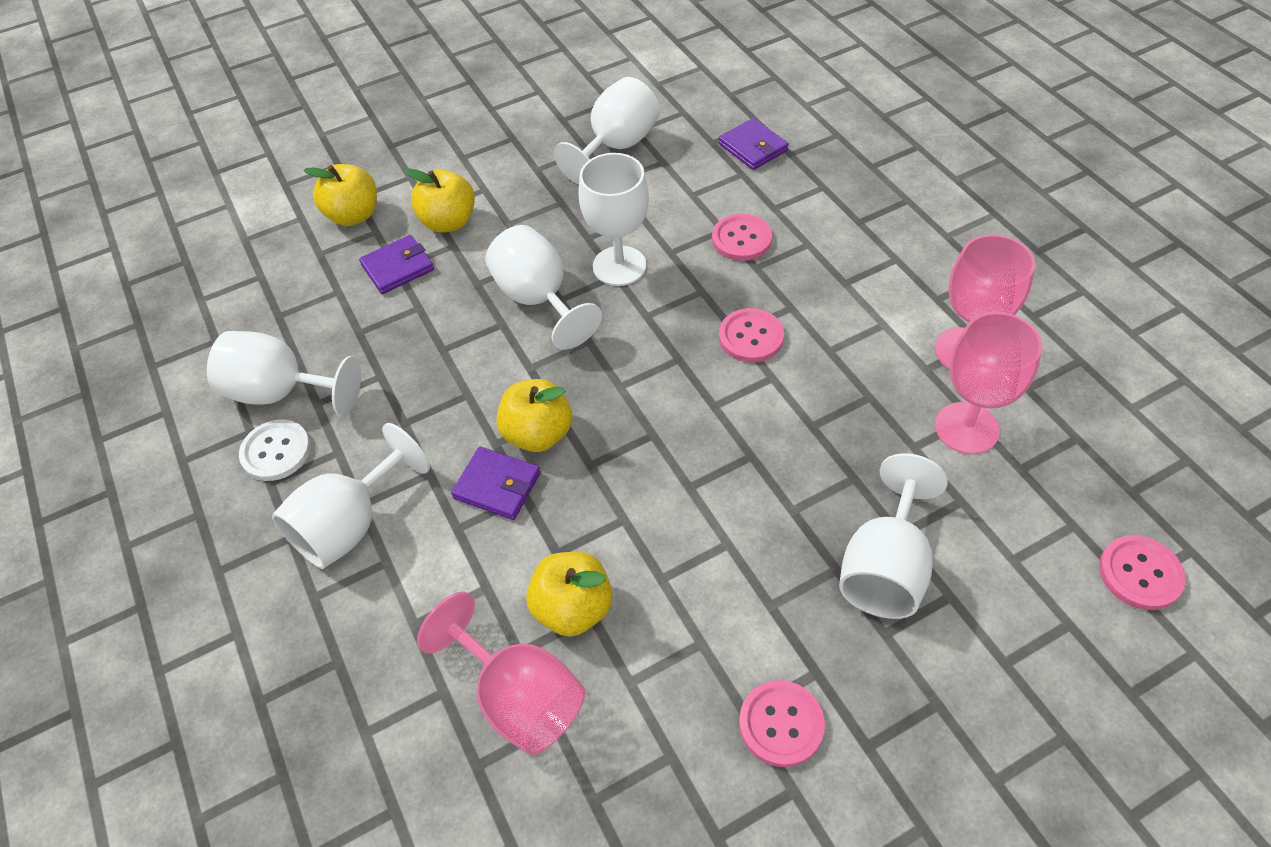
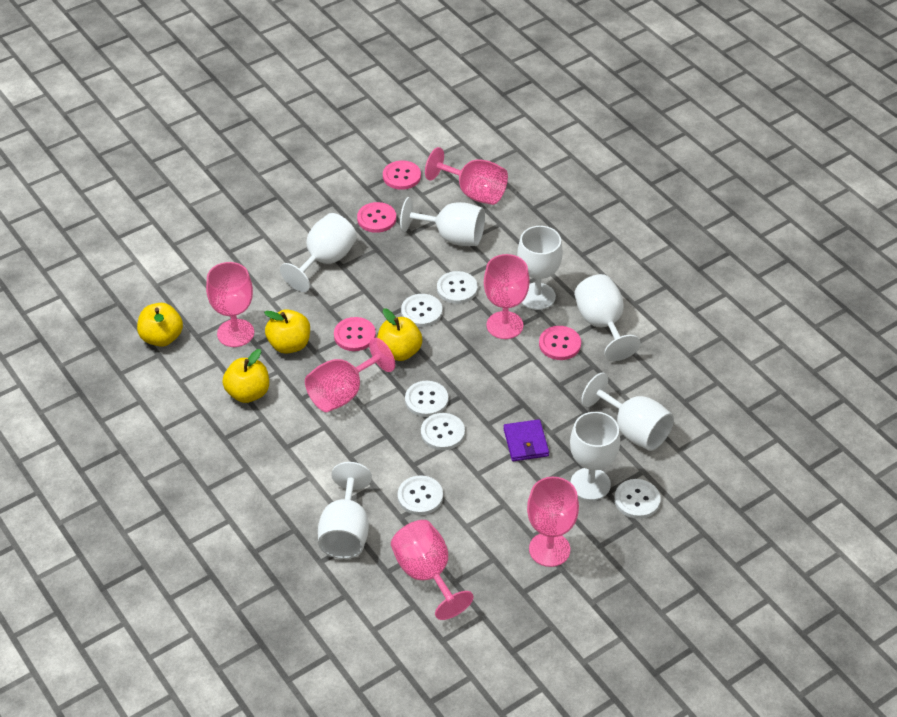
pink goblet: 3 -> 6
purple wallet: 3 -> 1
white button: 1 -> 6
white goblet: 6 -> 7

